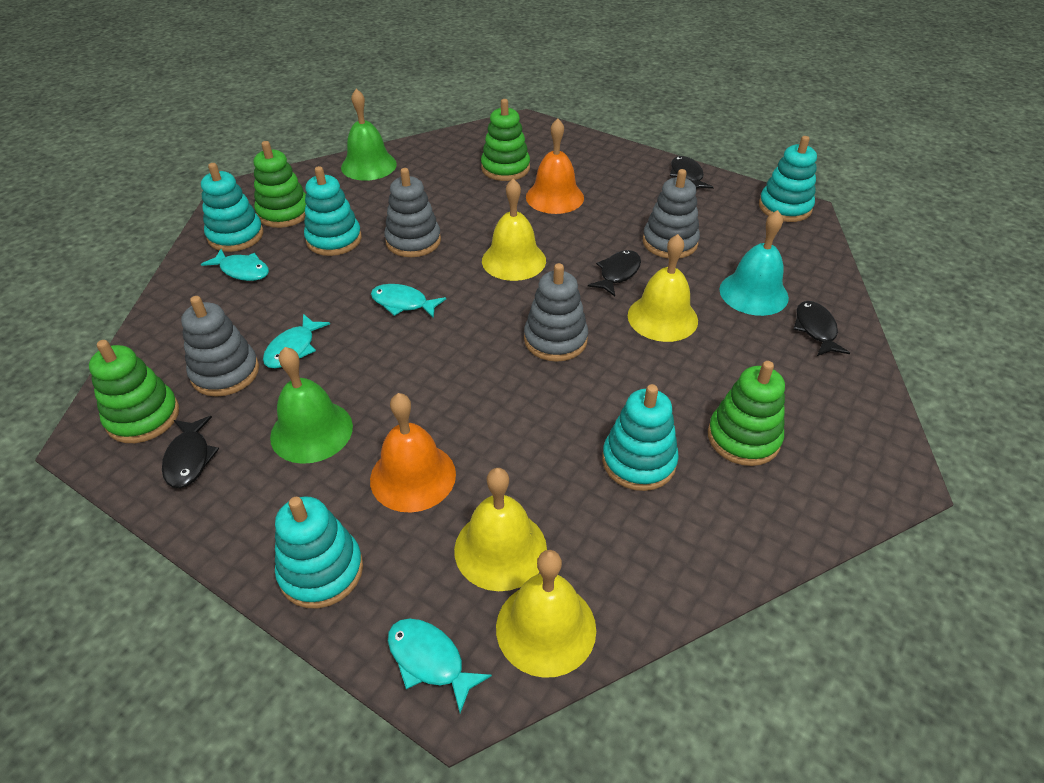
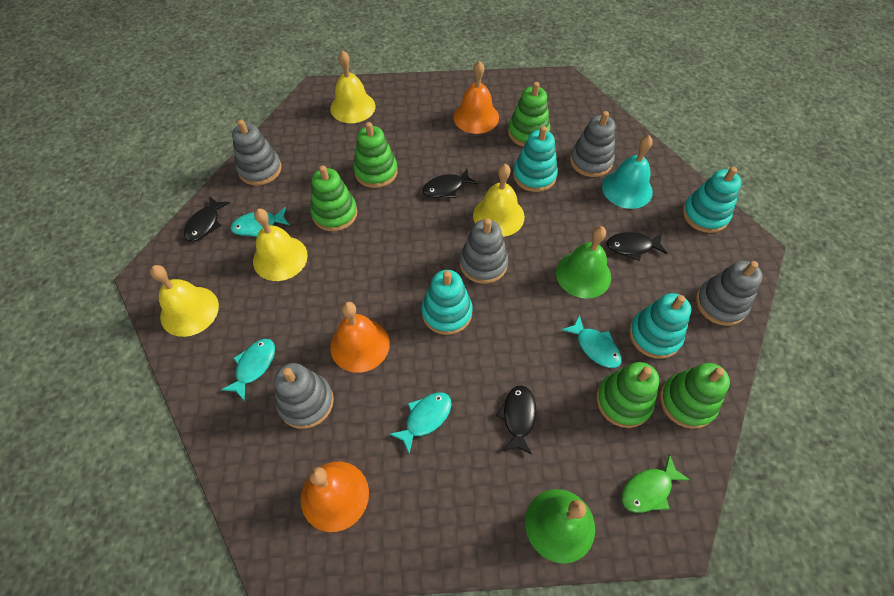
green fish: 0 -> 1
green stacking toy: 4 -> 5
grey stacking toy: 4 -> 5
orange bell: 2 -> 3
turquoise stacking toy: 5 -> 4

